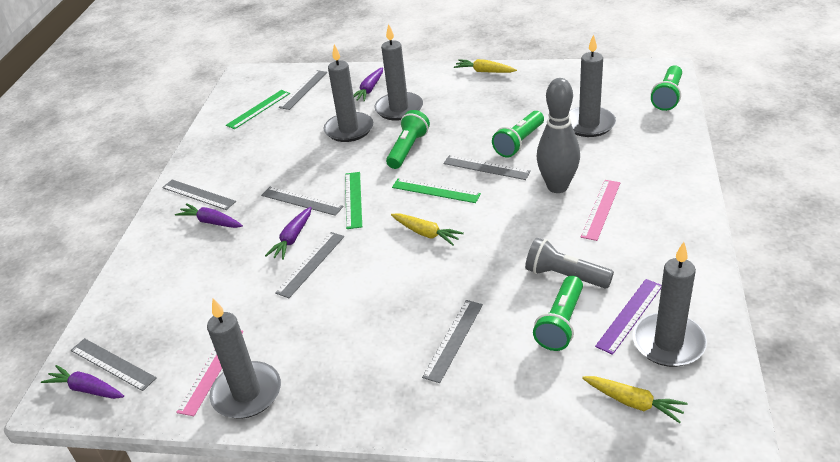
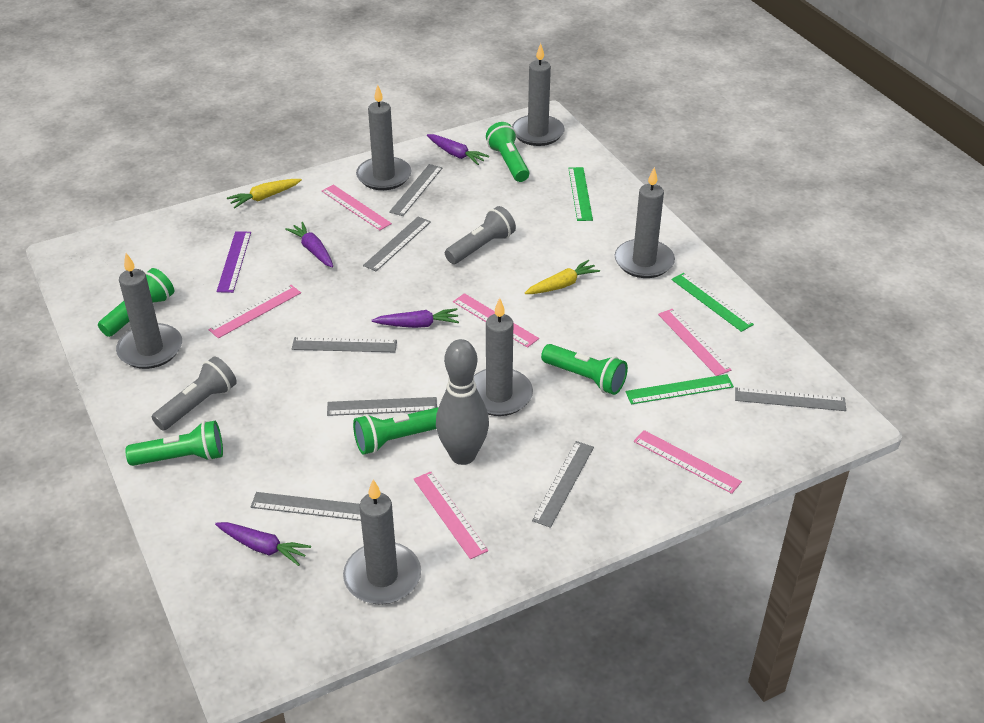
green flashlight: 4 -> 5
grey candle: 5 -> 6
grey flashlight: 1 -> 2
pink ruler: 2 -> 6
yellow carrot: 3 -> 2

